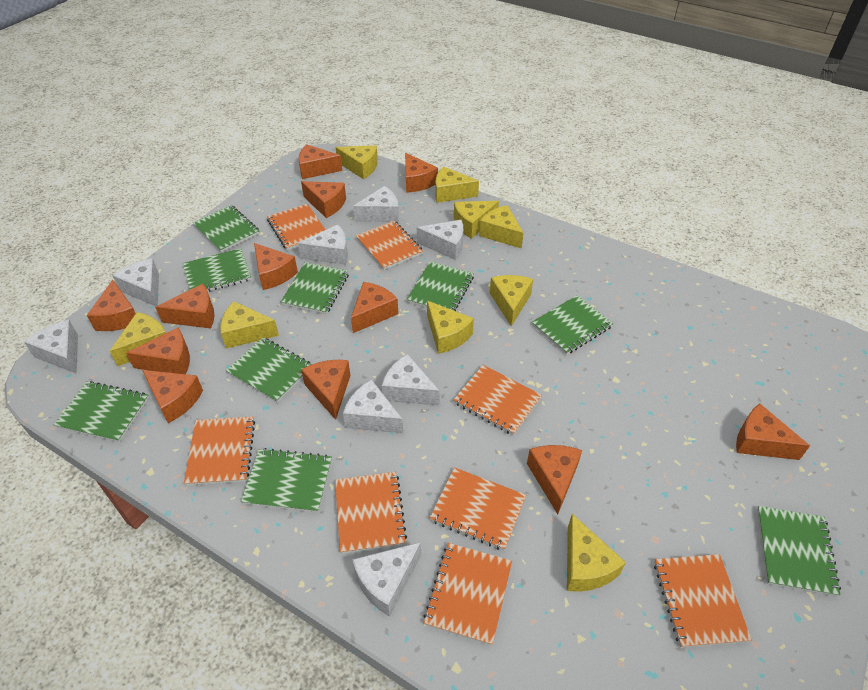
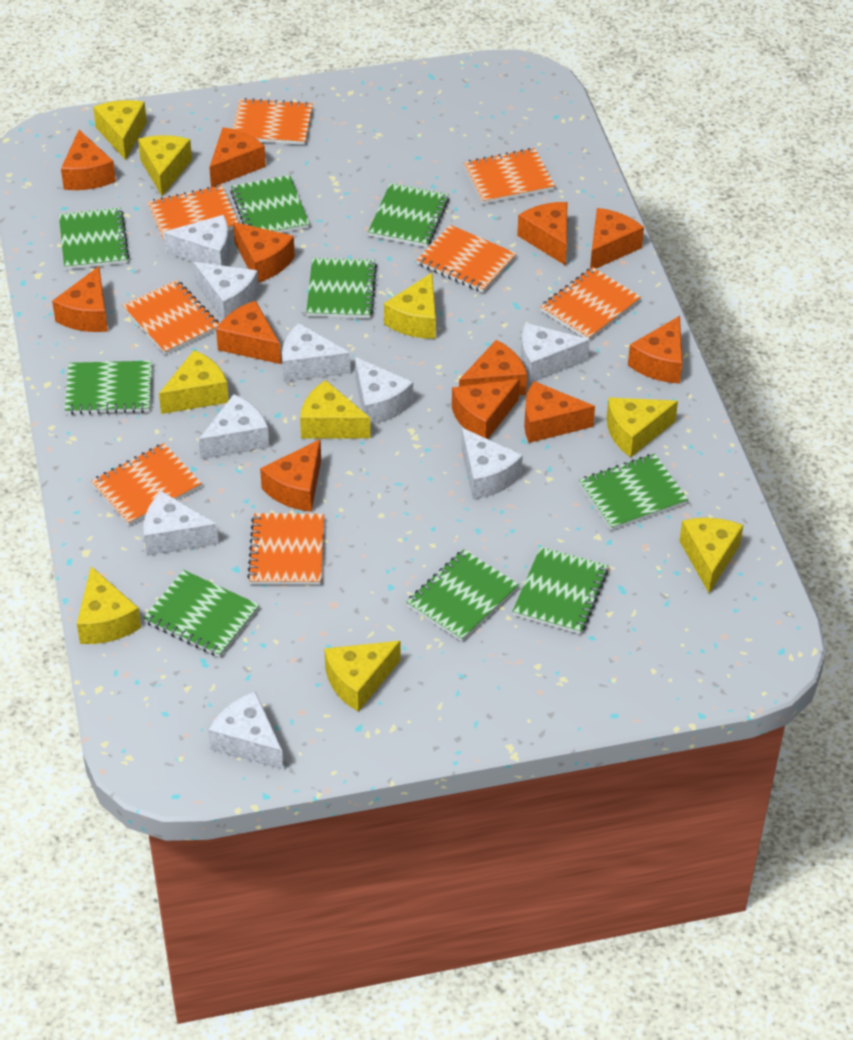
white cheese: 8 -> 9

